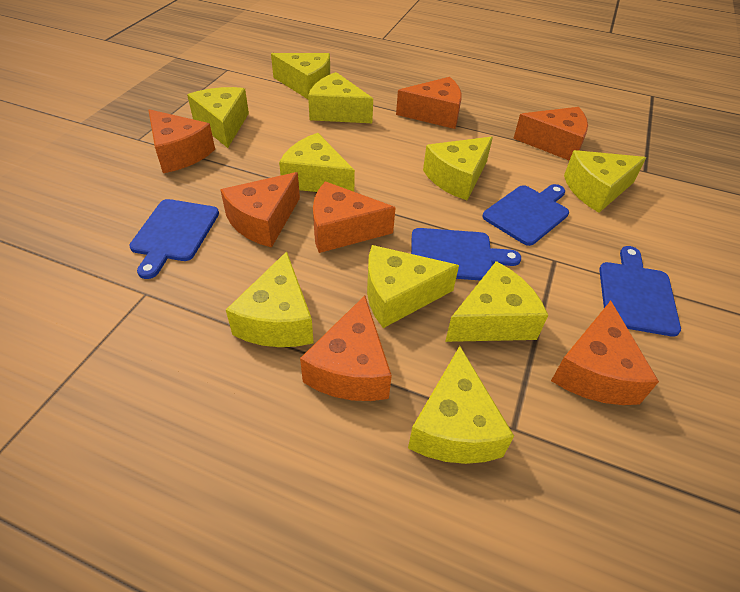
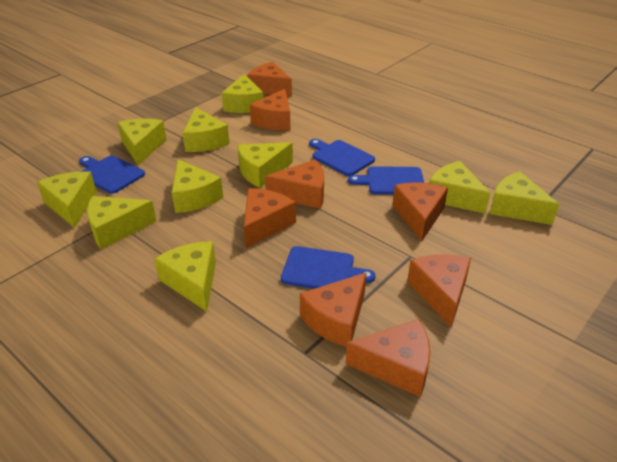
orange cheese: 7 -> 8

